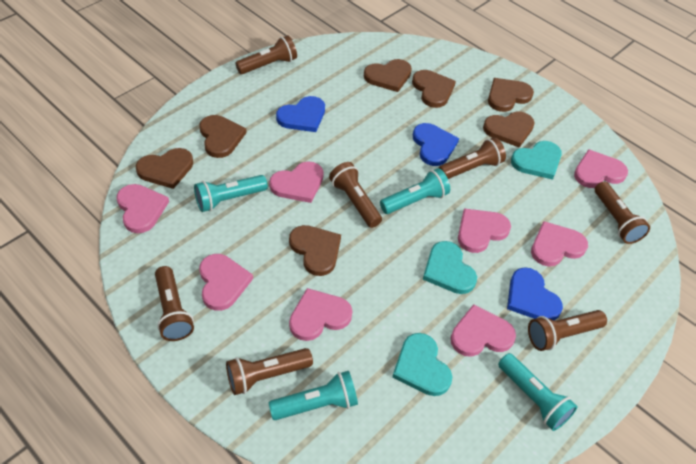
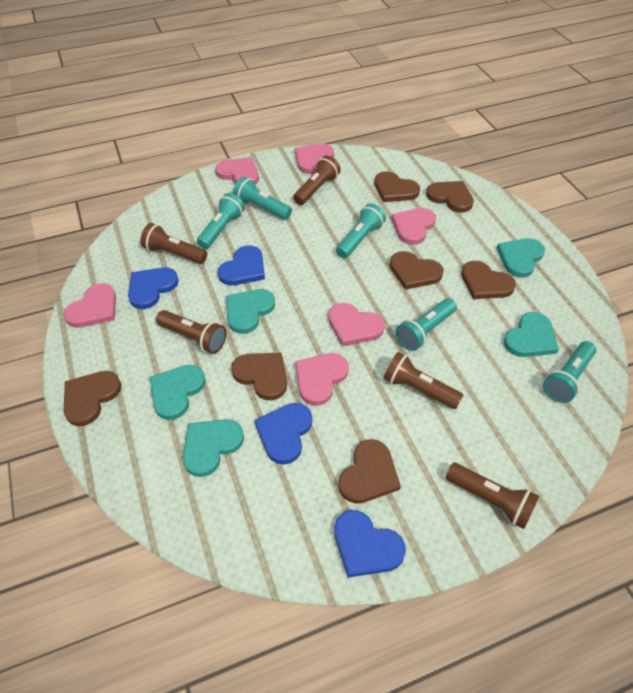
blue heart: 3 -> 4
brown flashlight: 7 -> 5
pink heart: 8 -> 6
turquoise flashlight: 4 -> 5
turquoise heart: 3 -> 5

